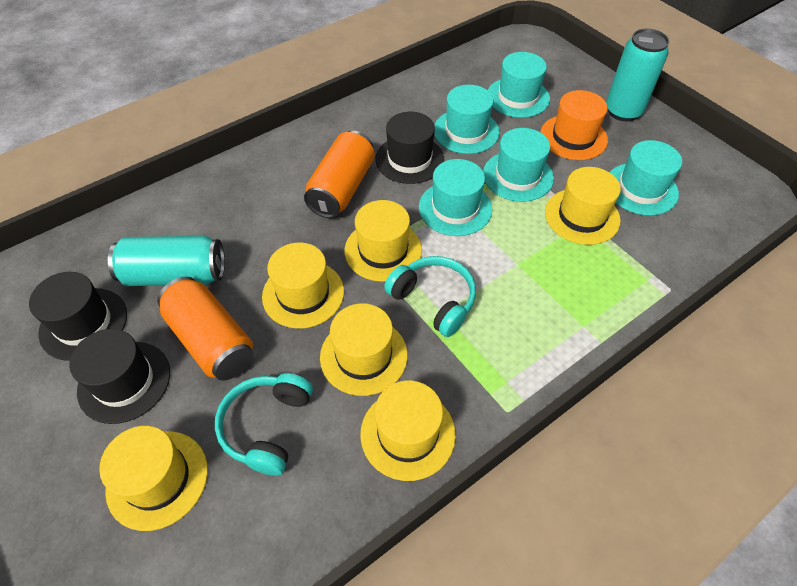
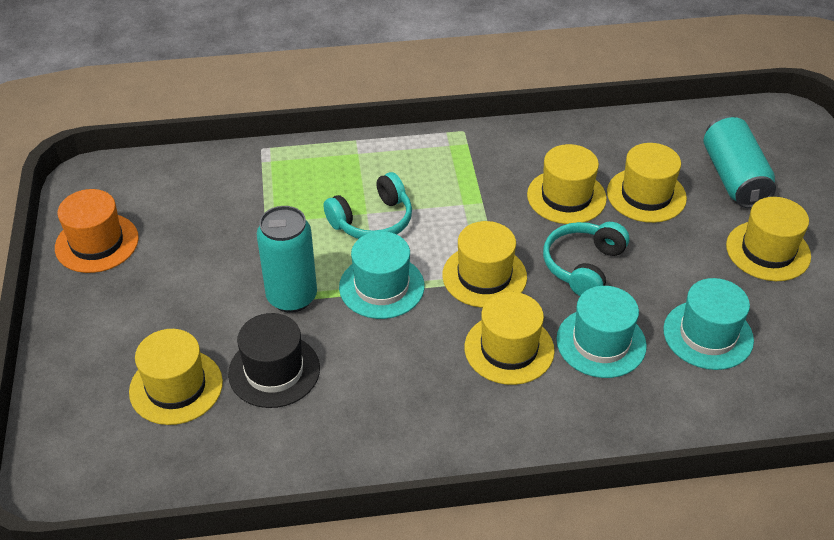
black hat: 3 -> 1
orange can: 2 -> 0
turquoise hat: 5 -> 3

